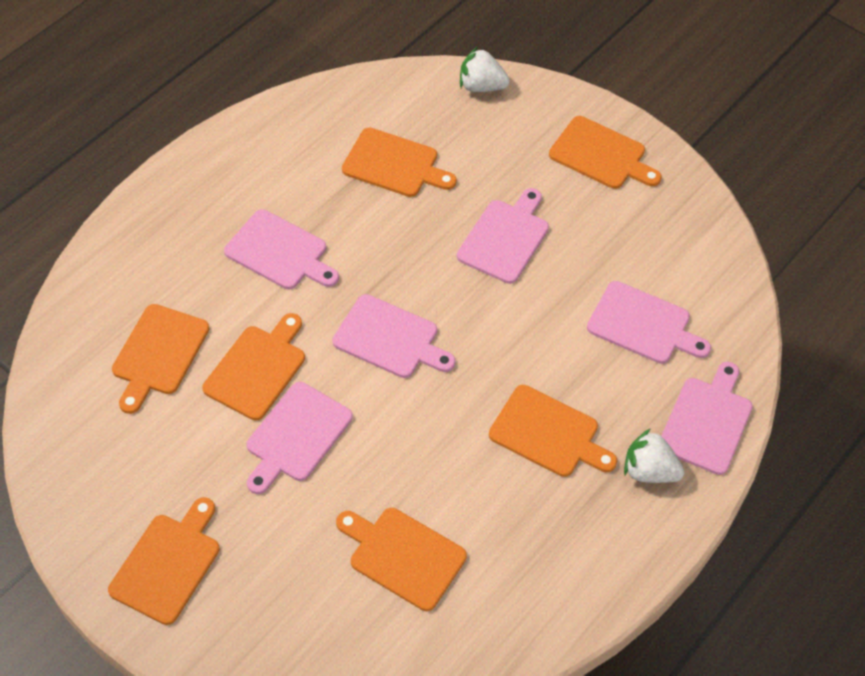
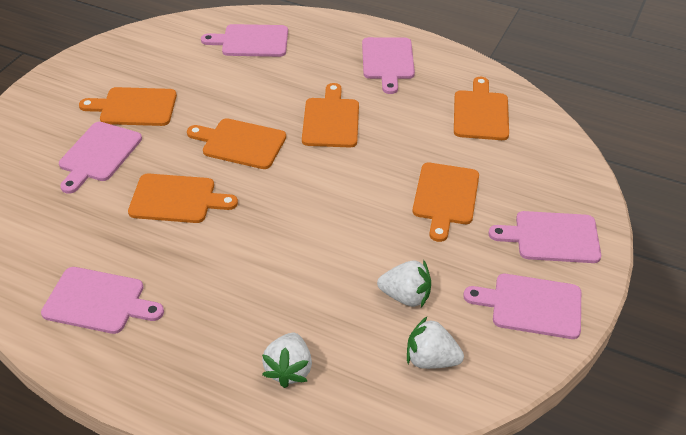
orange cutting board: 7 -> 6
white strawberry: 2 -> 3

